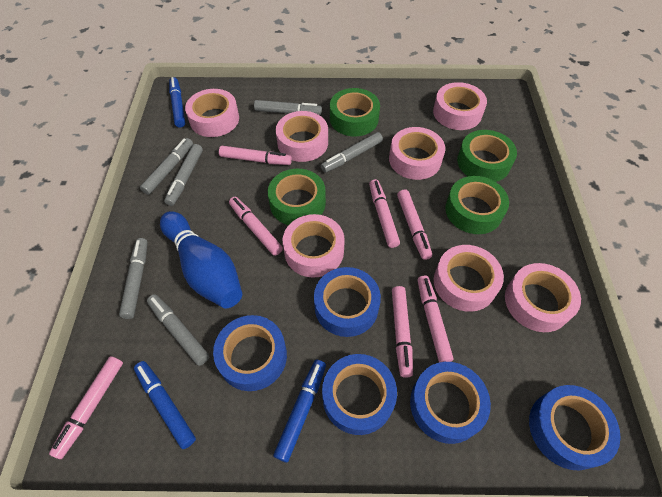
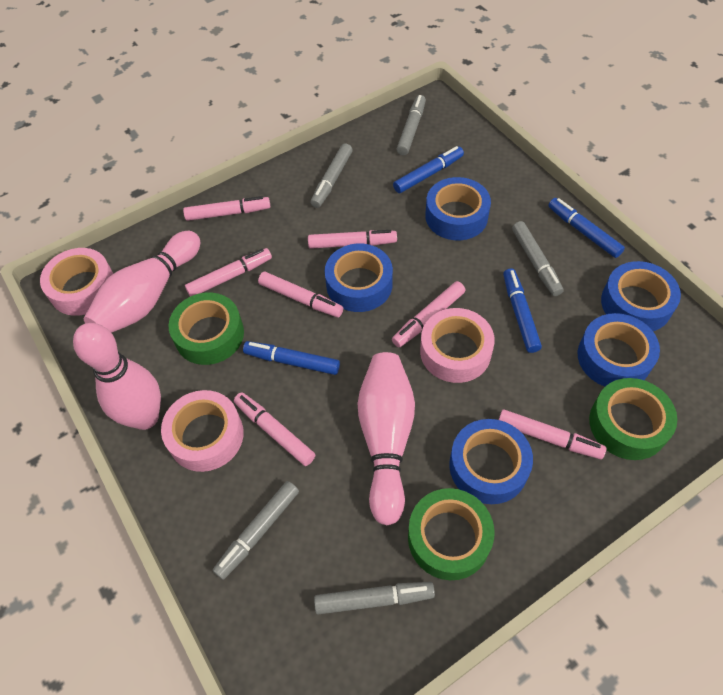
blue bowling pin: 1 -> 0
blue marker: 3 -> 4
green tape: 4 -> 3
grey marker: 6 -> 5
pink bowling pin: 0 -> 3
pink tape: 7 -> 3

